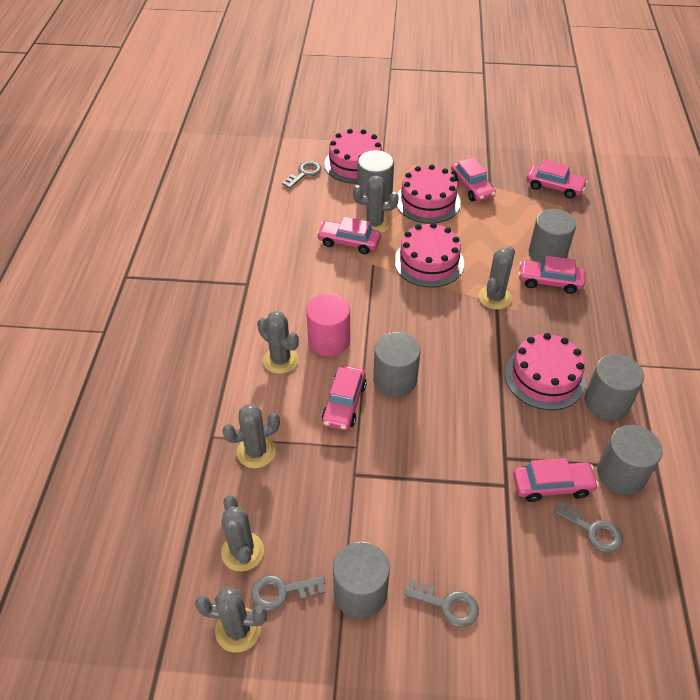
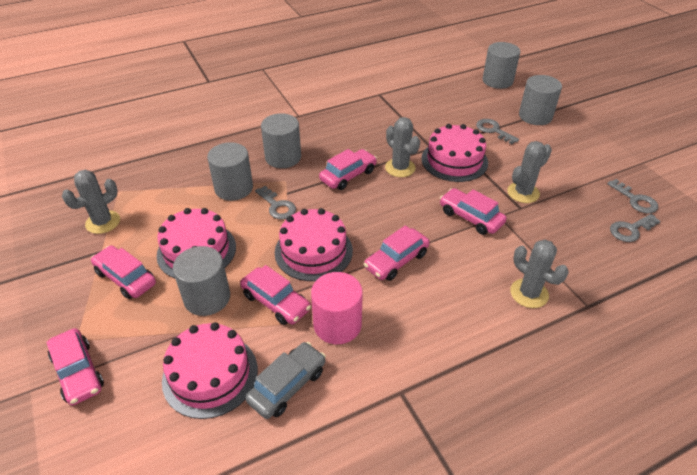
grey cactus: 6 -> 4
grey car: 0 -> 1
grey cylinder: 6 -> 5

